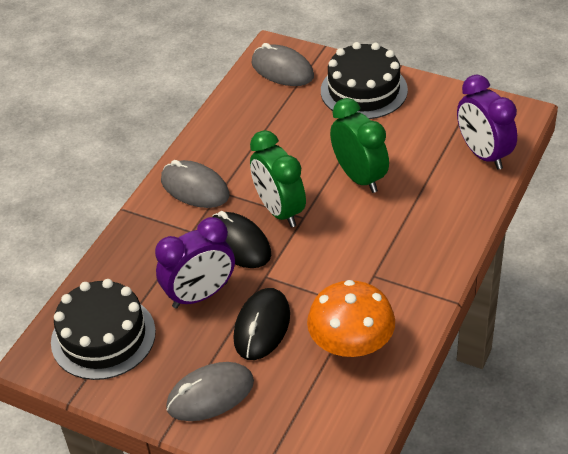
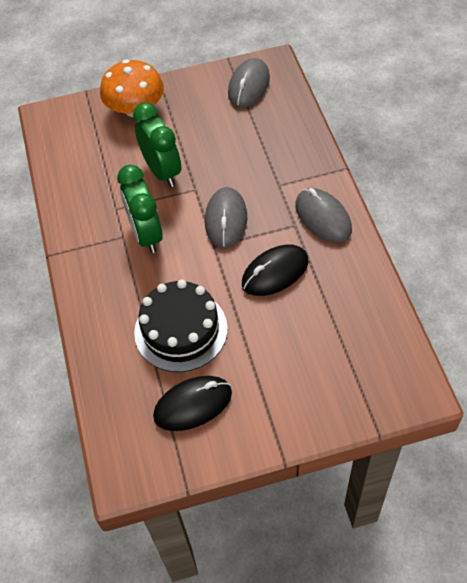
black cake: 2 -> 1
purple clock: 2 -> 0

